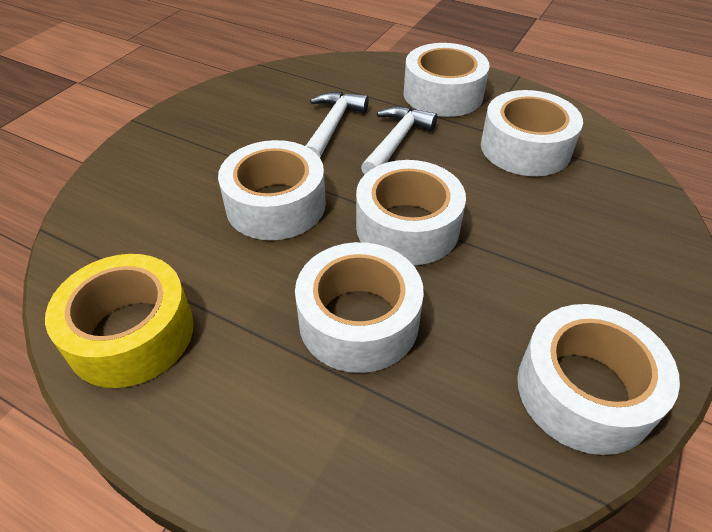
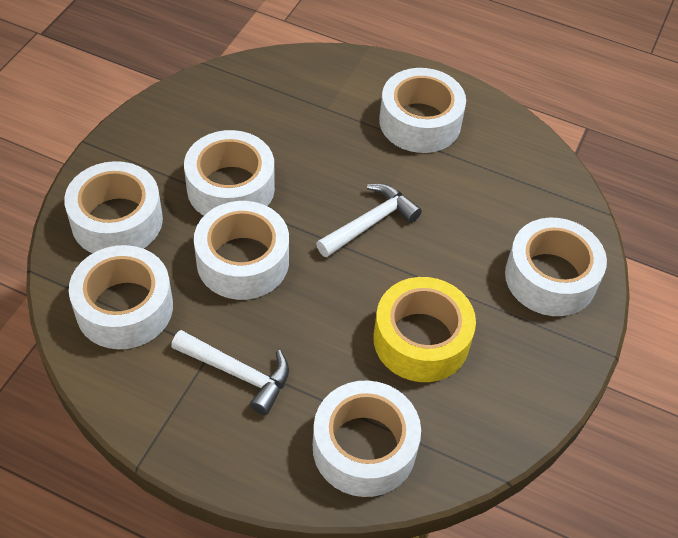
white tape: 6 -> 7

